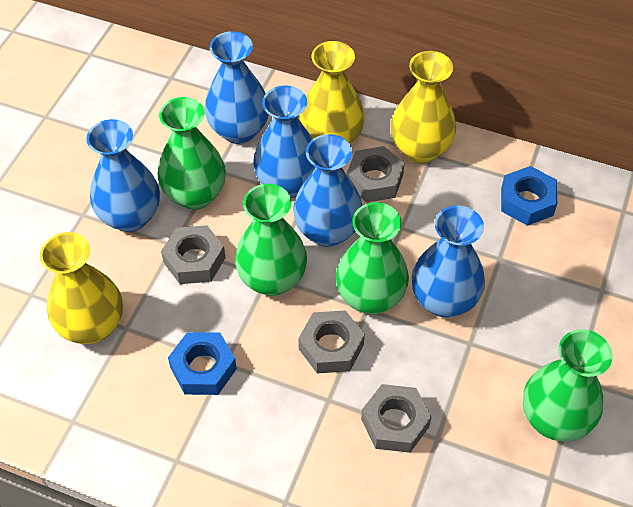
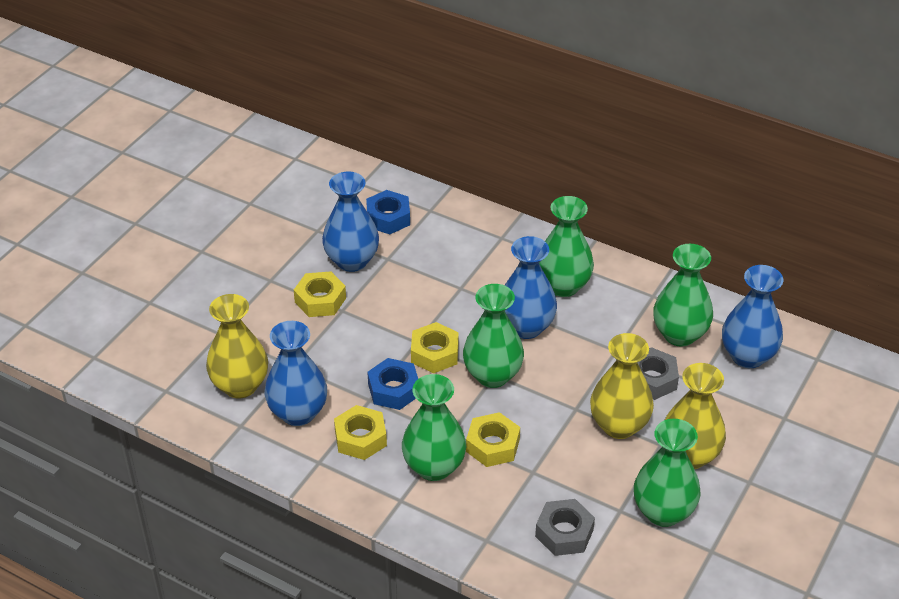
blue vase: 5 -> 4
green vase: 4 -> 5
grey nut: 4 -> 2
yellow nut: 0 -> 4

